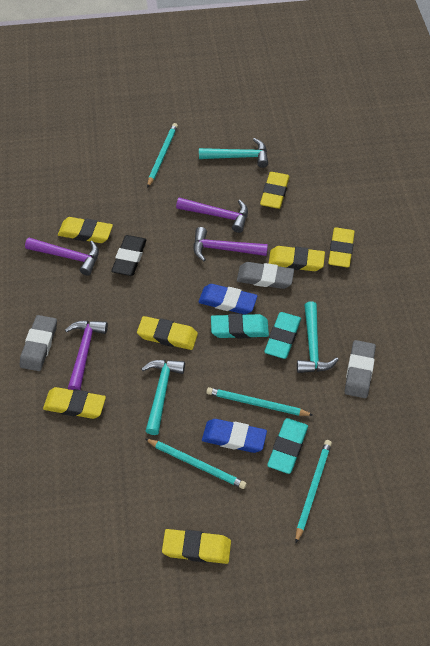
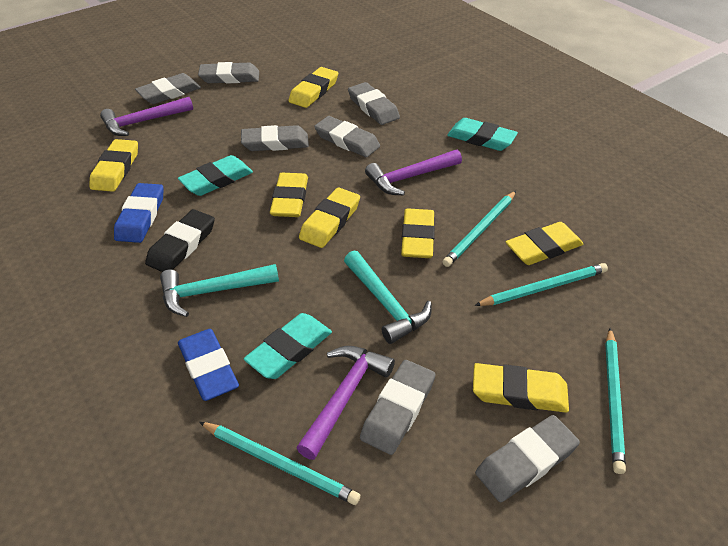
grey eraser: 3 -> 7
purple hammer: 4 -> 3
turquoise hammer: 3 -> 2

